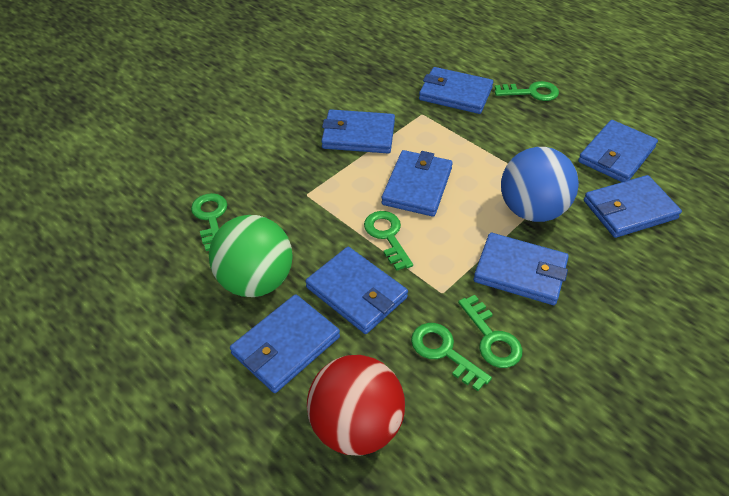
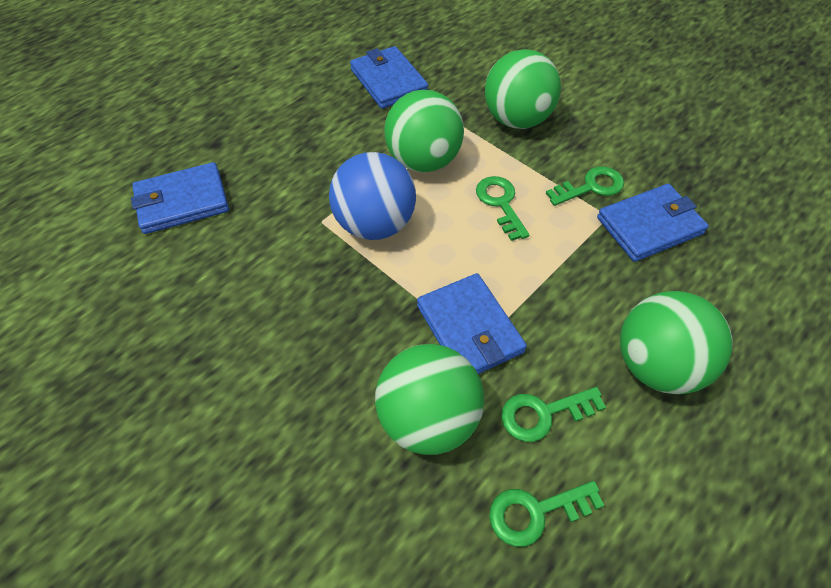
blue wallet: 8 -> 4
green ball: 1 -> 4
green key: 5 -> 4
red ball: 1 -> 0

